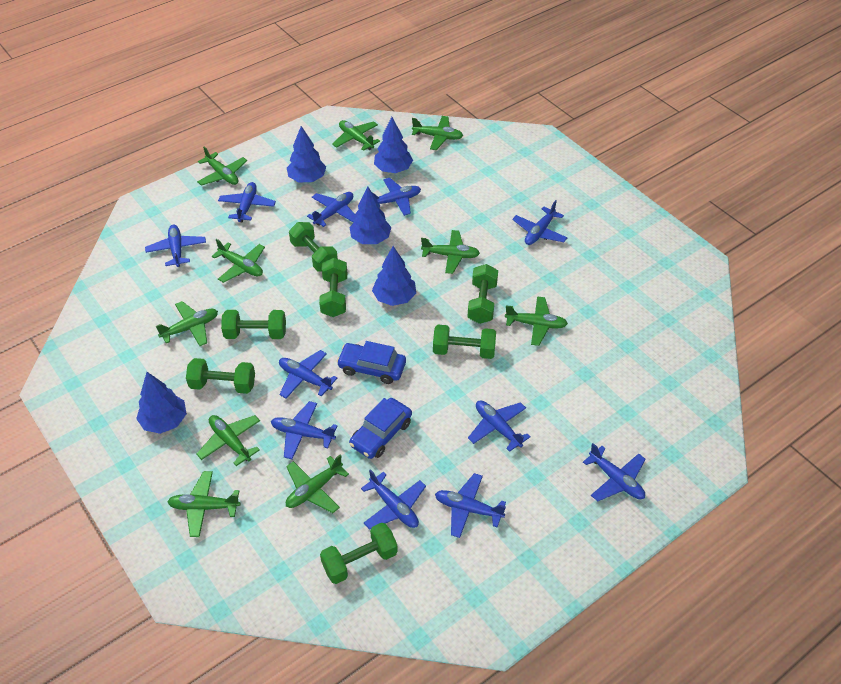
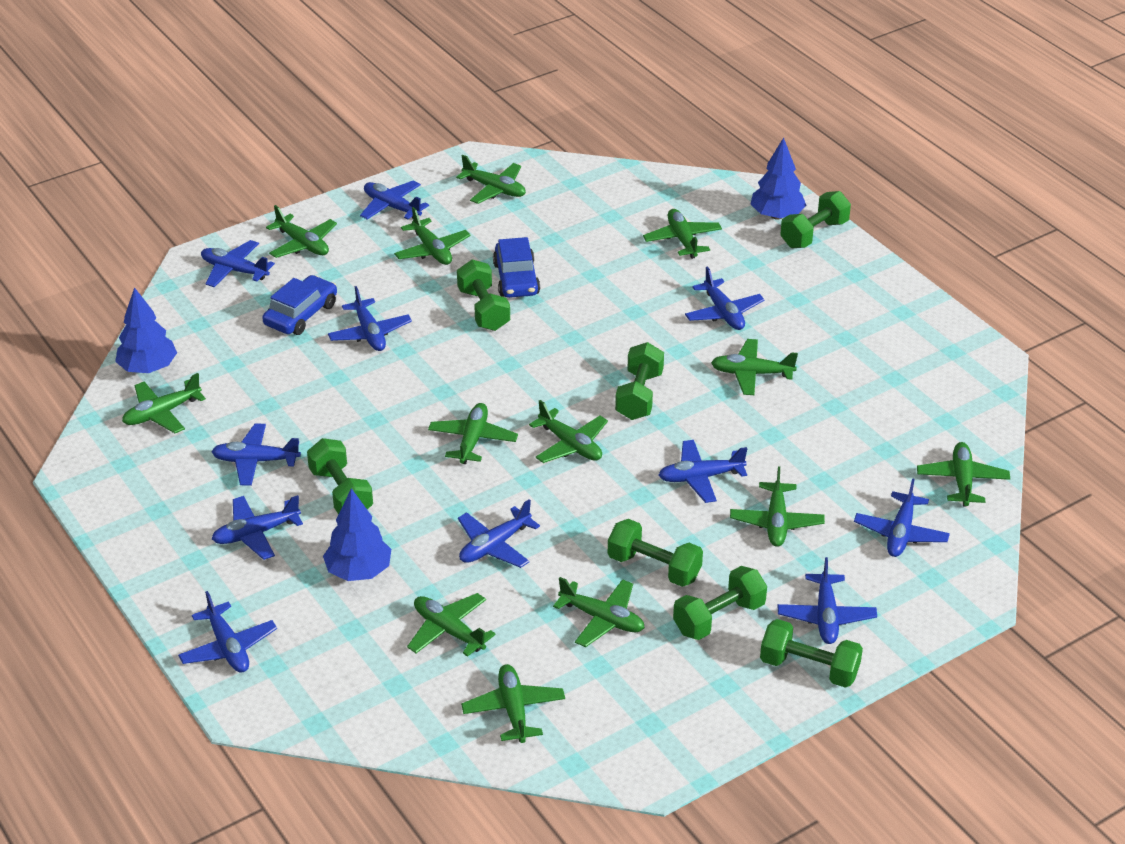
blue tree: 5 -> 3
green plane: 10 -> 13

